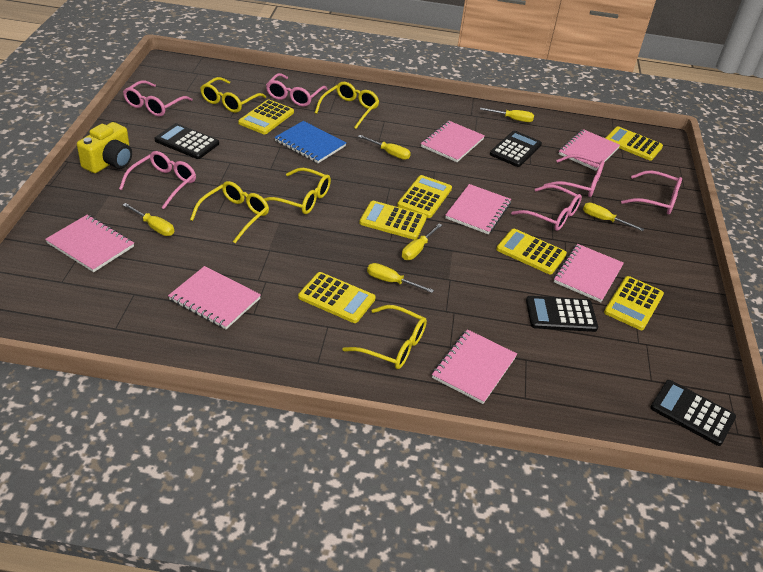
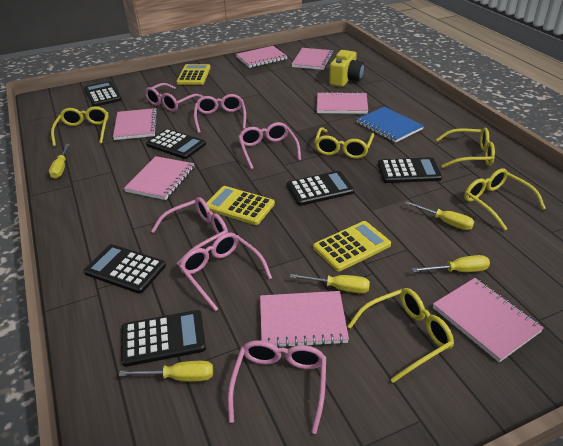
black calculator: 4 -> 6
yellow calculator: 7 -> 3
yellow screwdriver: 6 -> 5

